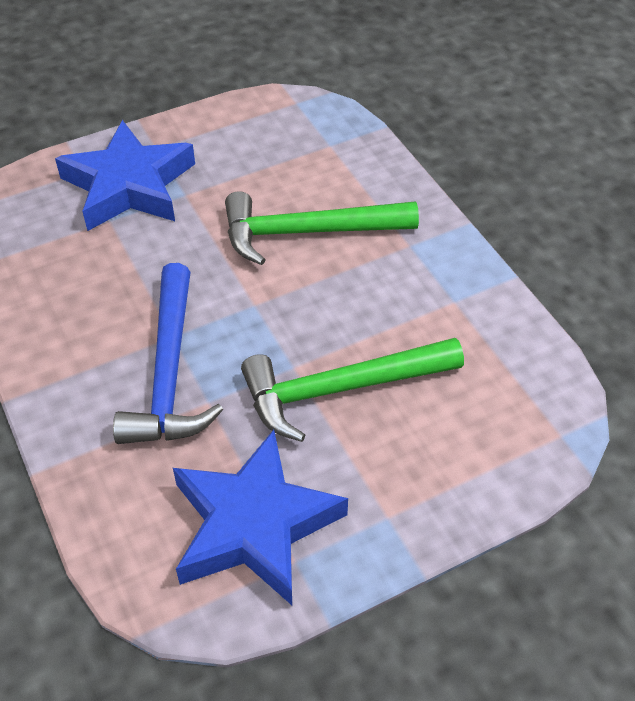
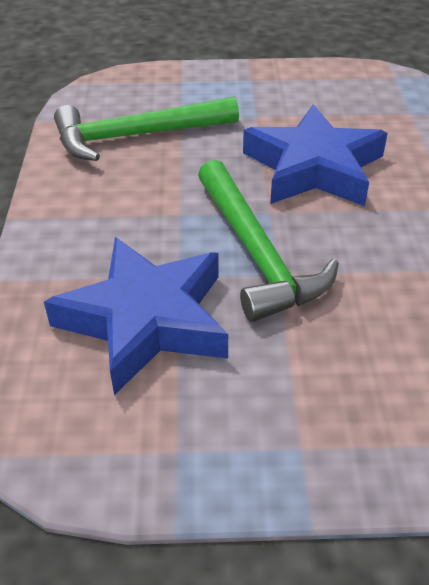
blue hammer: 1 -> 0

